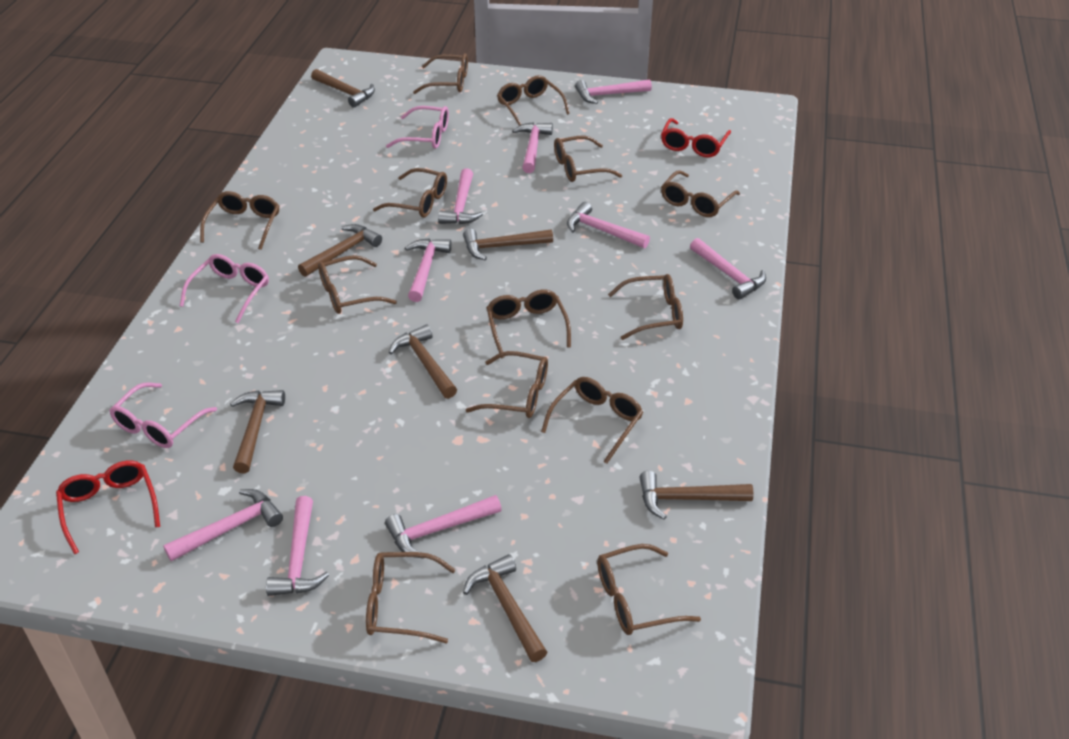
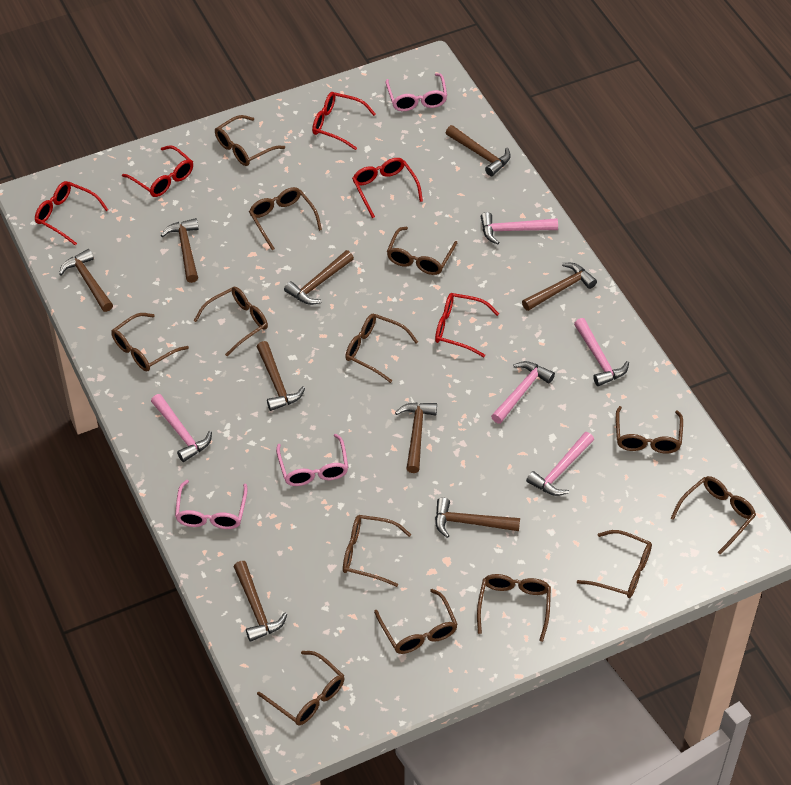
brown hammer: 7 -> 9
pink hammer: 9 -> 5
red glasses: 2 -> 5

